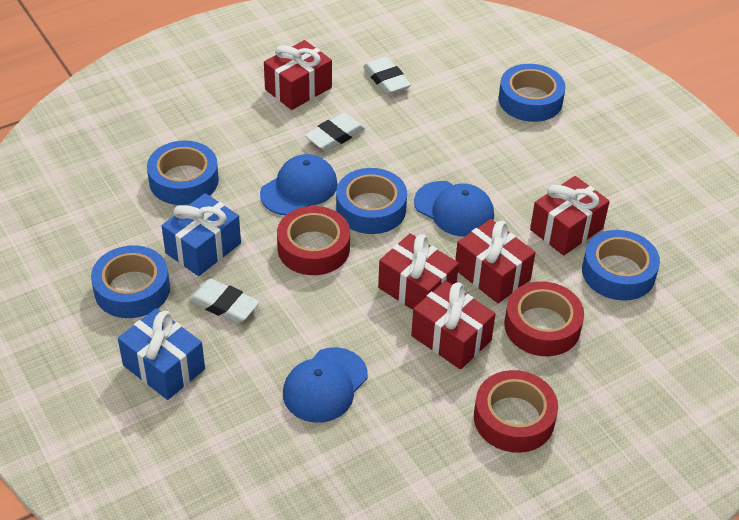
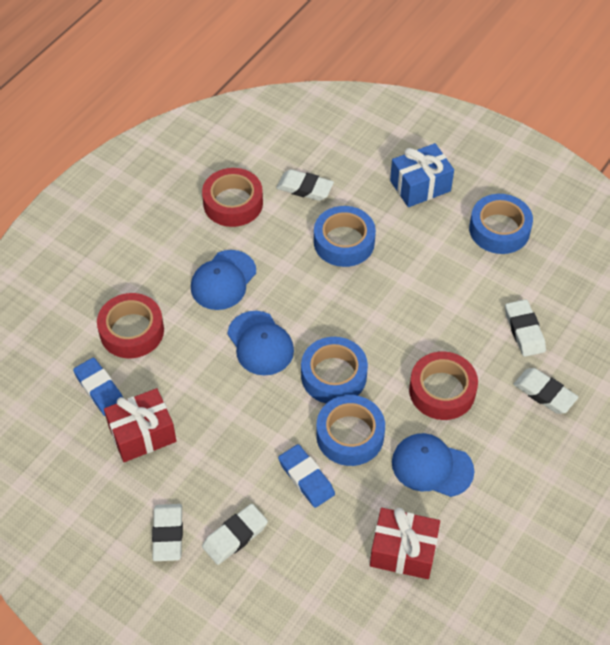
blue eraser: 0 -> 2
blue gift: 2 -> 1
blue tape: 5 -> 4
red gift: 5 -> 2
white eraser: 3 -> 5

